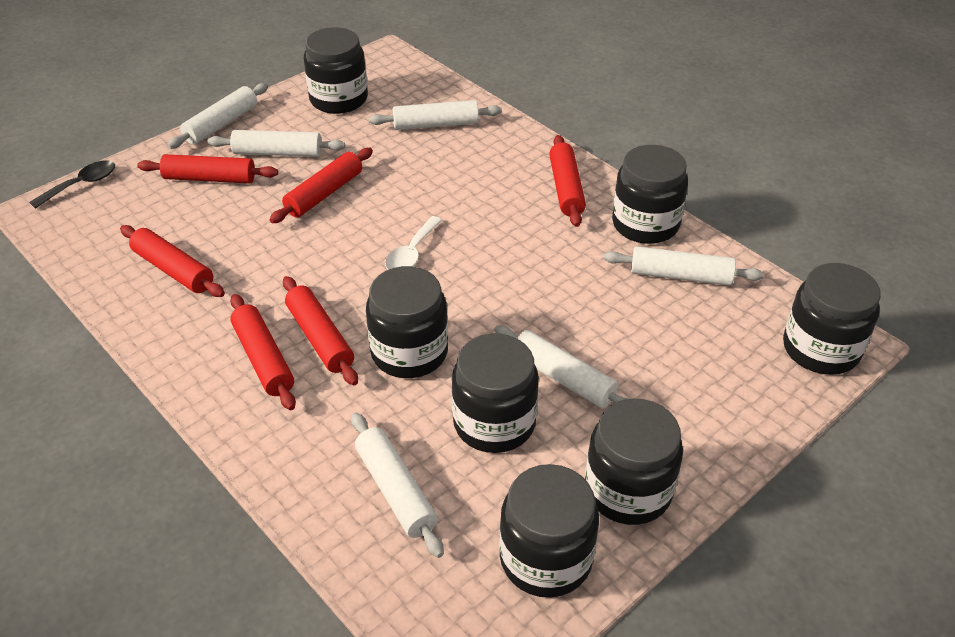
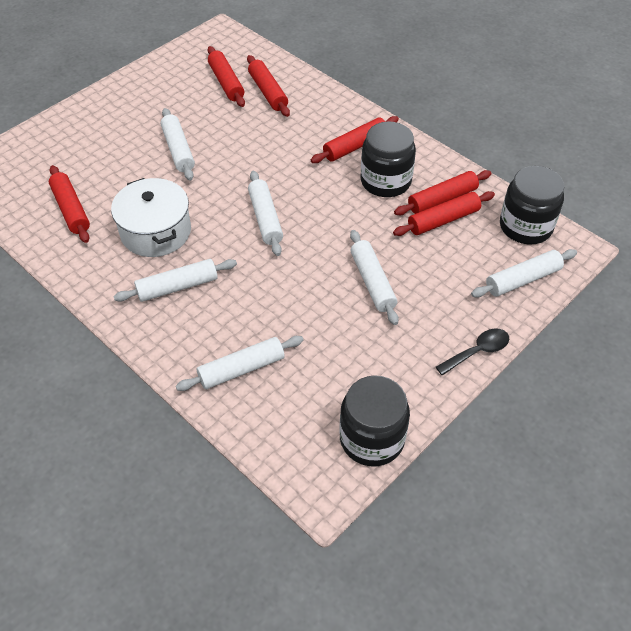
black jar: 7 -> 3
white pot: 0 -> 1
white spoon: 1 -> 0

